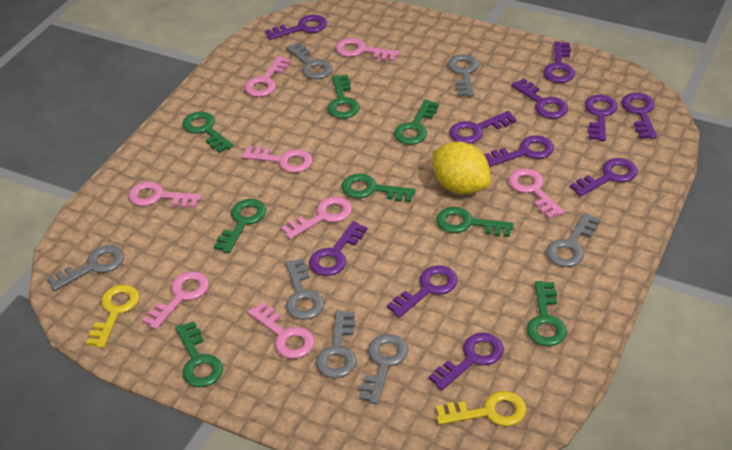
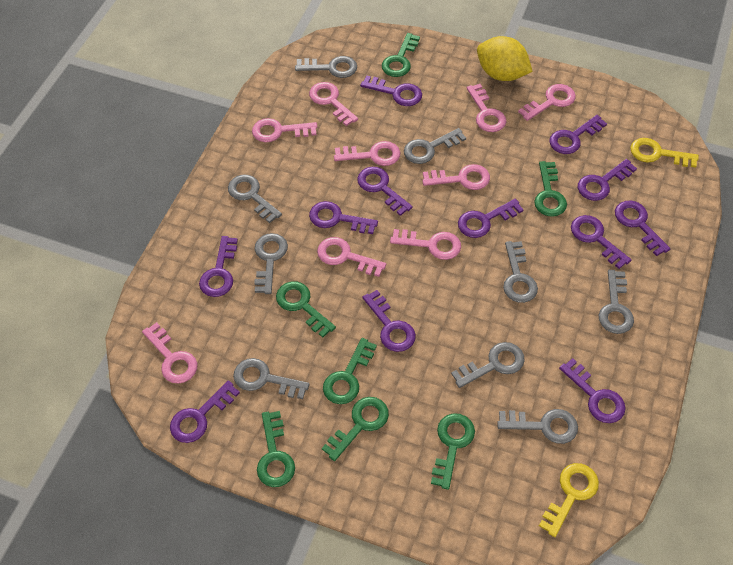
green key: 8 -> 7
grey key: 7 -> 9
pink key: 8 -> 9
purple key: 11 -> 12

